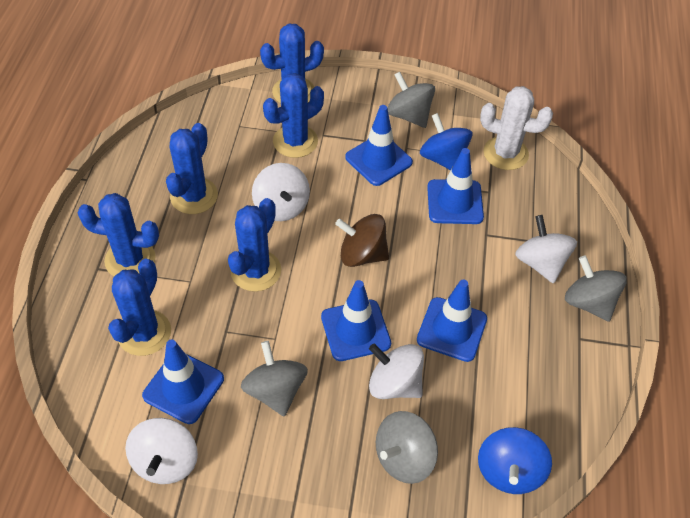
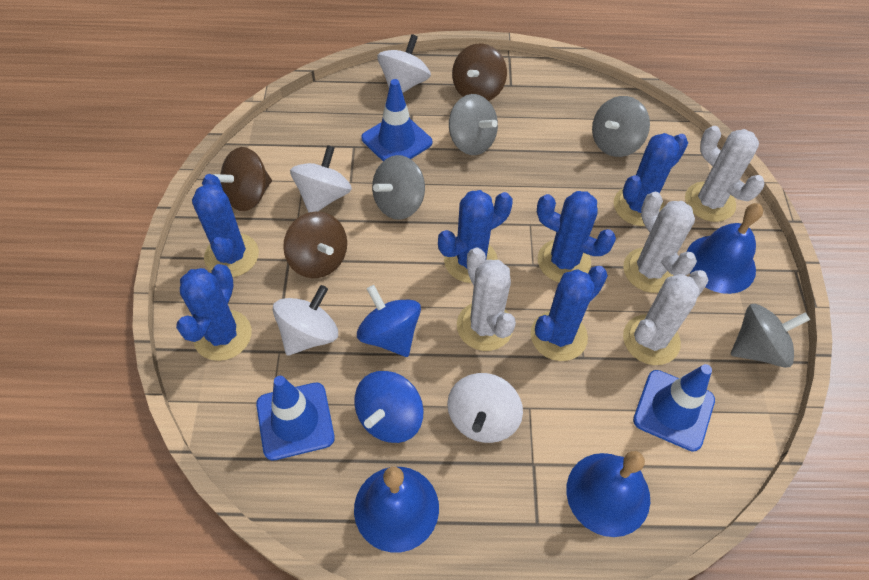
blue bell: 0 -> 3
blue traffic cone: 5 -> 3
brown spinning top: 1 -> 3
white cactus: 1 -> 4

